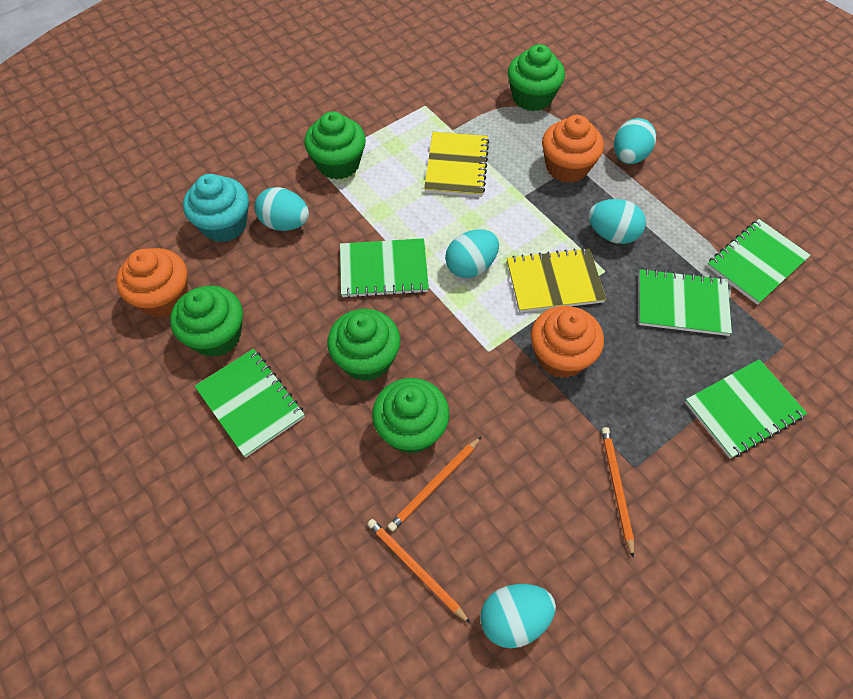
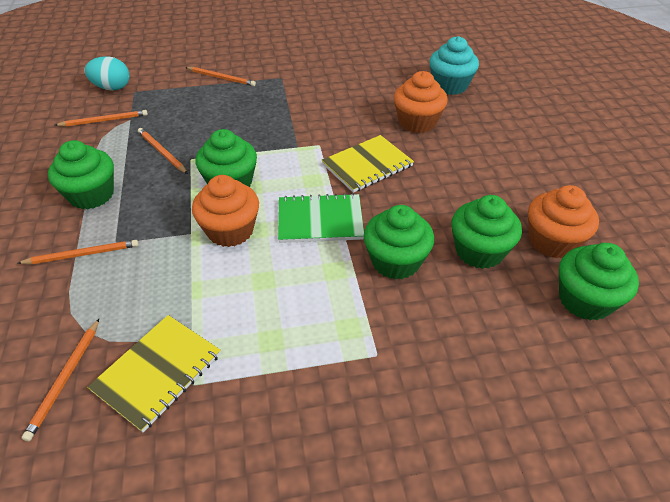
green notebook: 5 -> 1
orange pencil: 3 -> 5
turquoise egg: 5 -> 1

